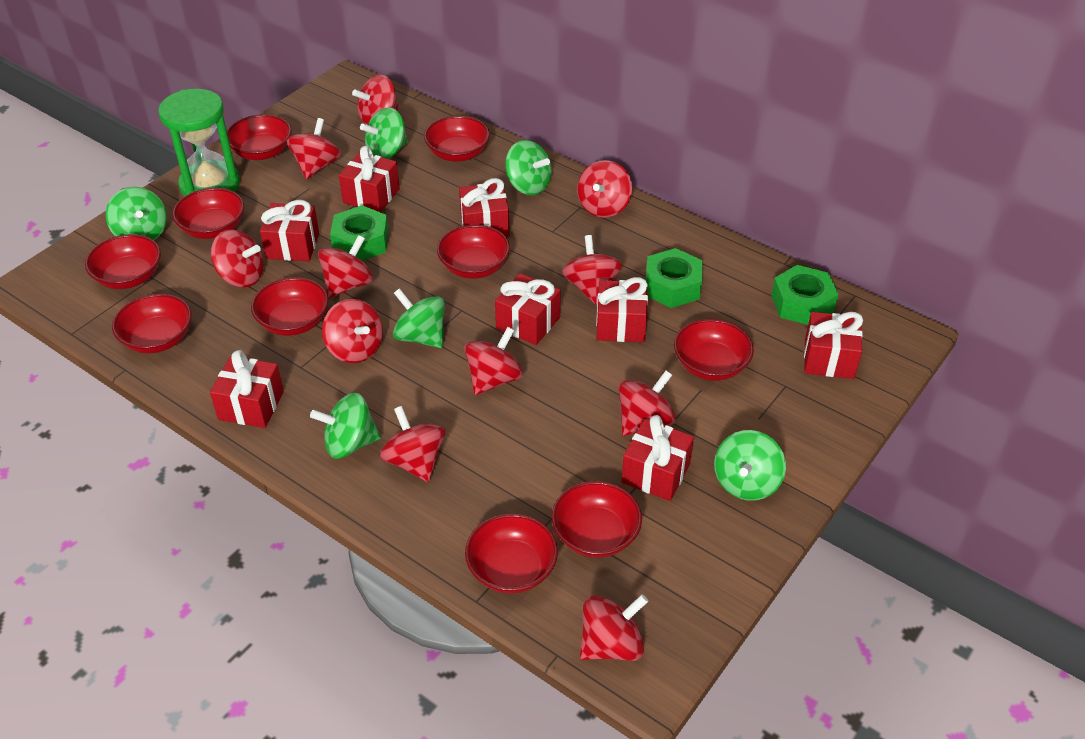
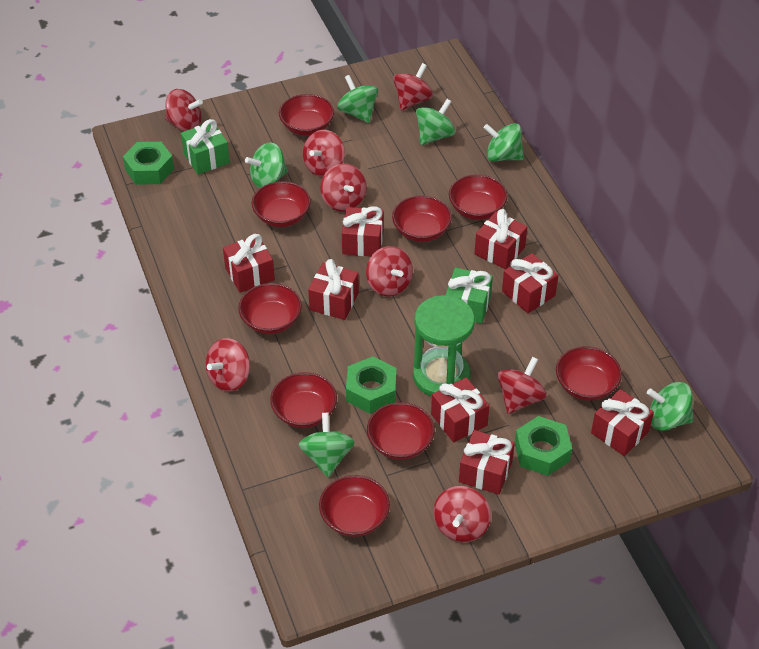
green gift: 0 -> 2
red bowl: 10 -> 9
red spinning top: 11 -> 8

